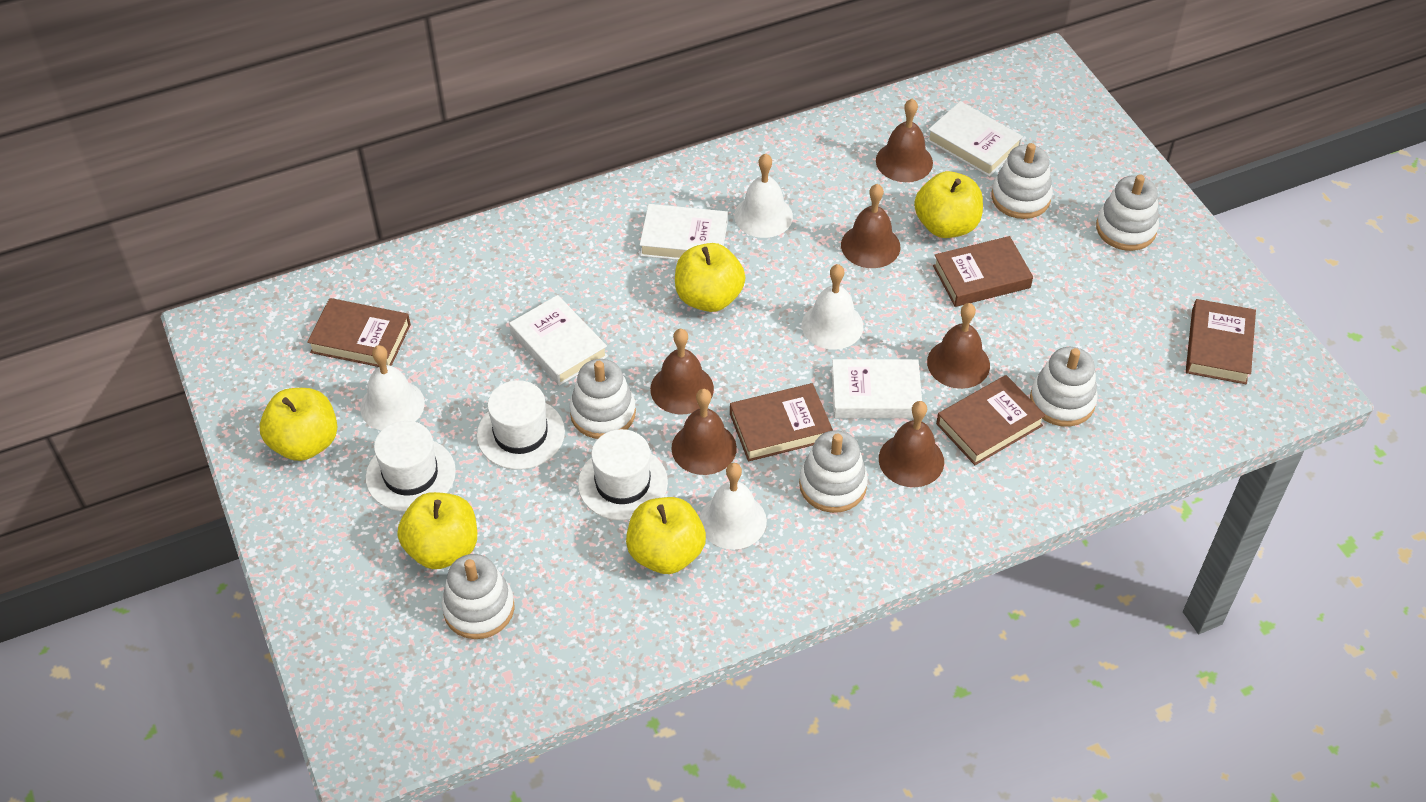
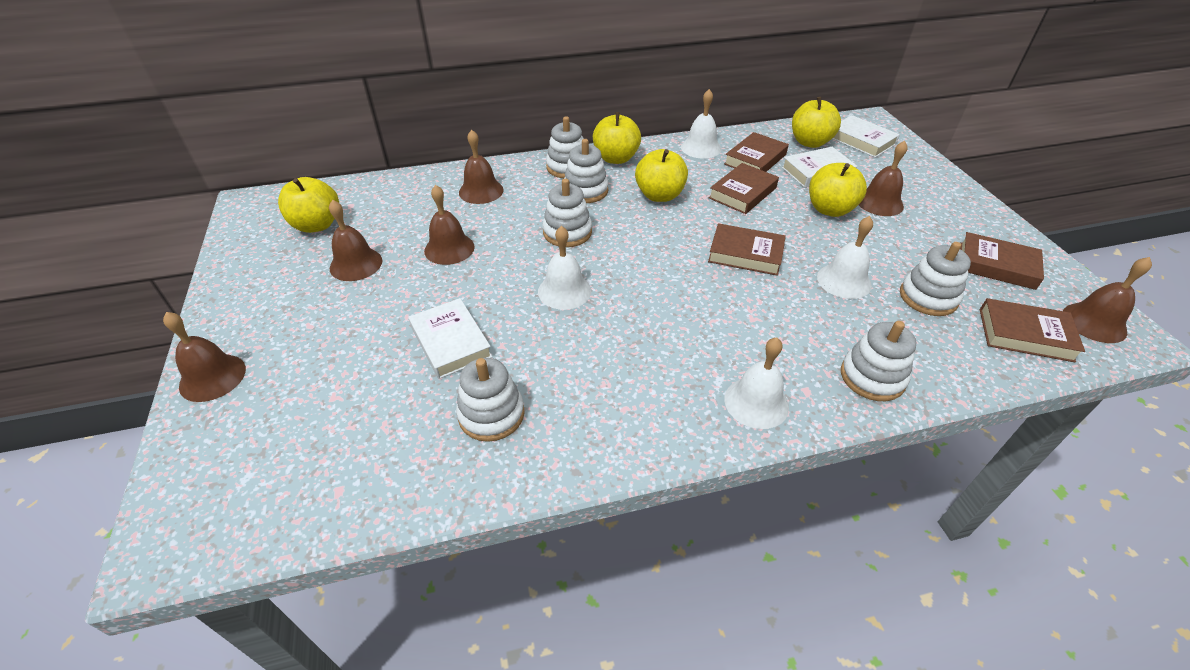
white book: 4 -> 3
white hat: 3 -> 0

